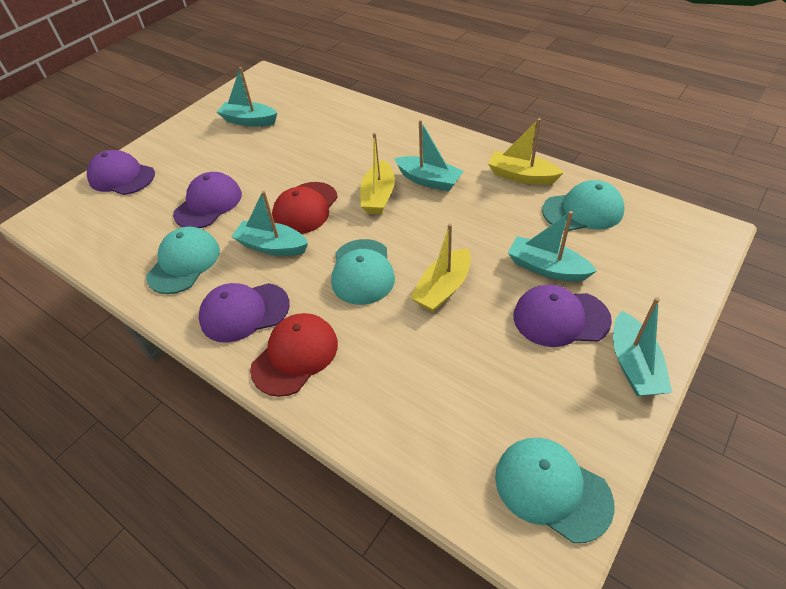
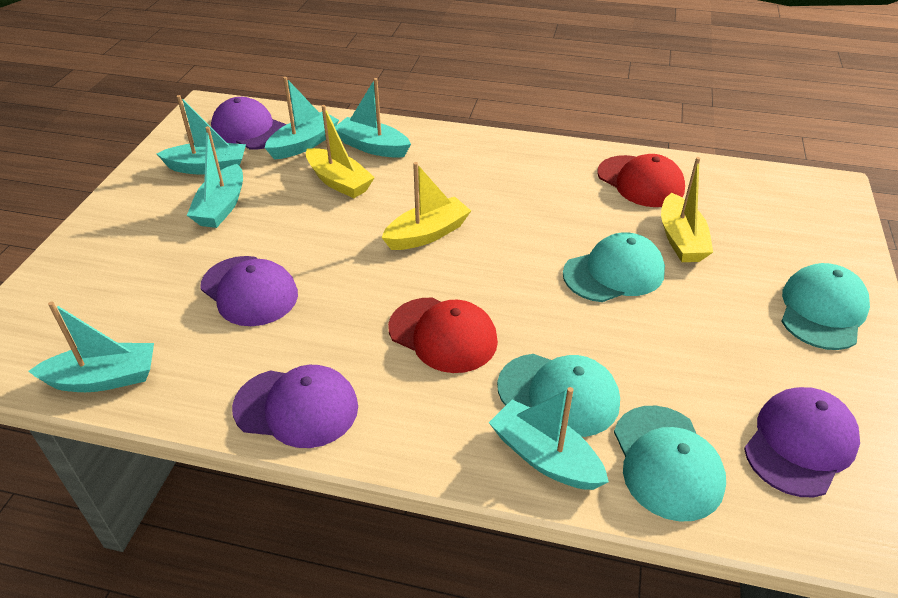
turquoise boat: 5 -> 6

